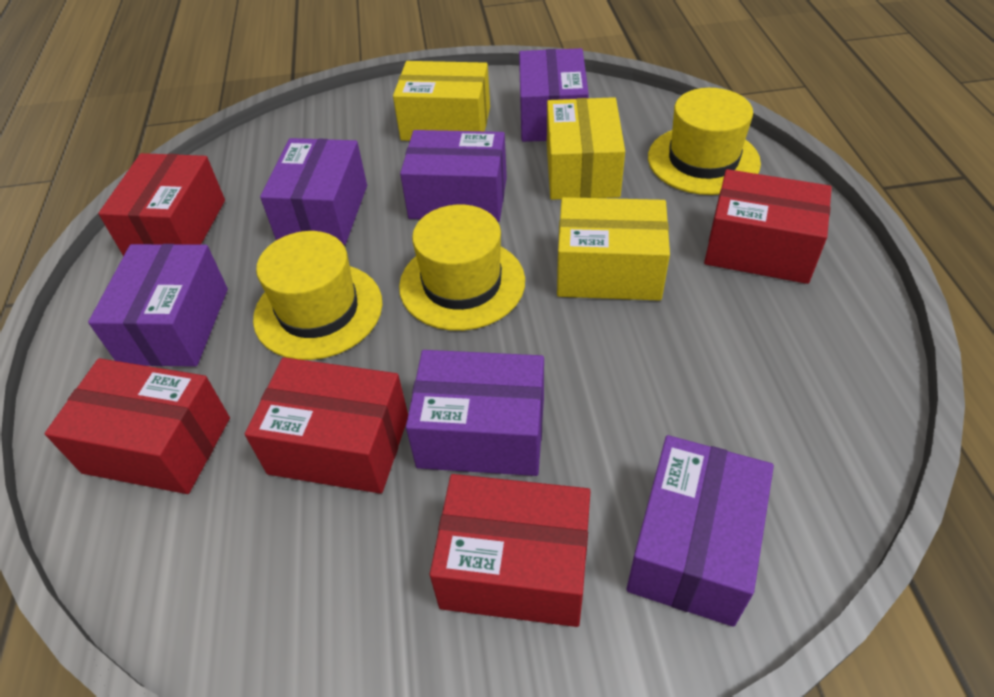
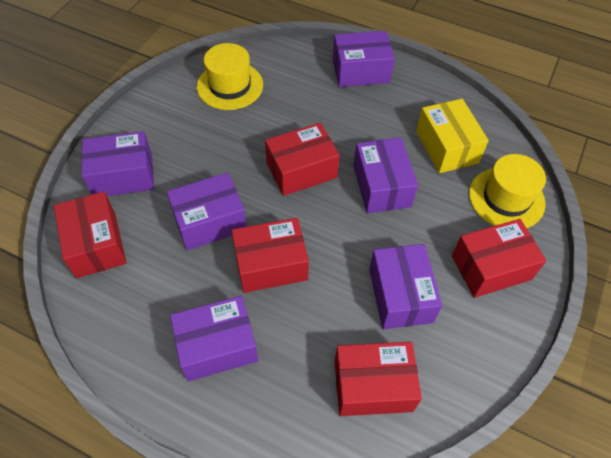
yellow box: 3 -> 1
yellow hat: 3 -> 2

